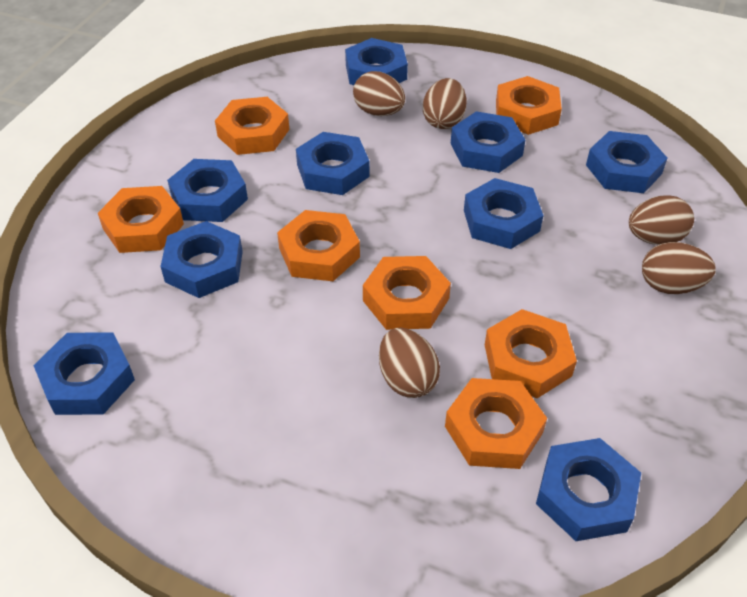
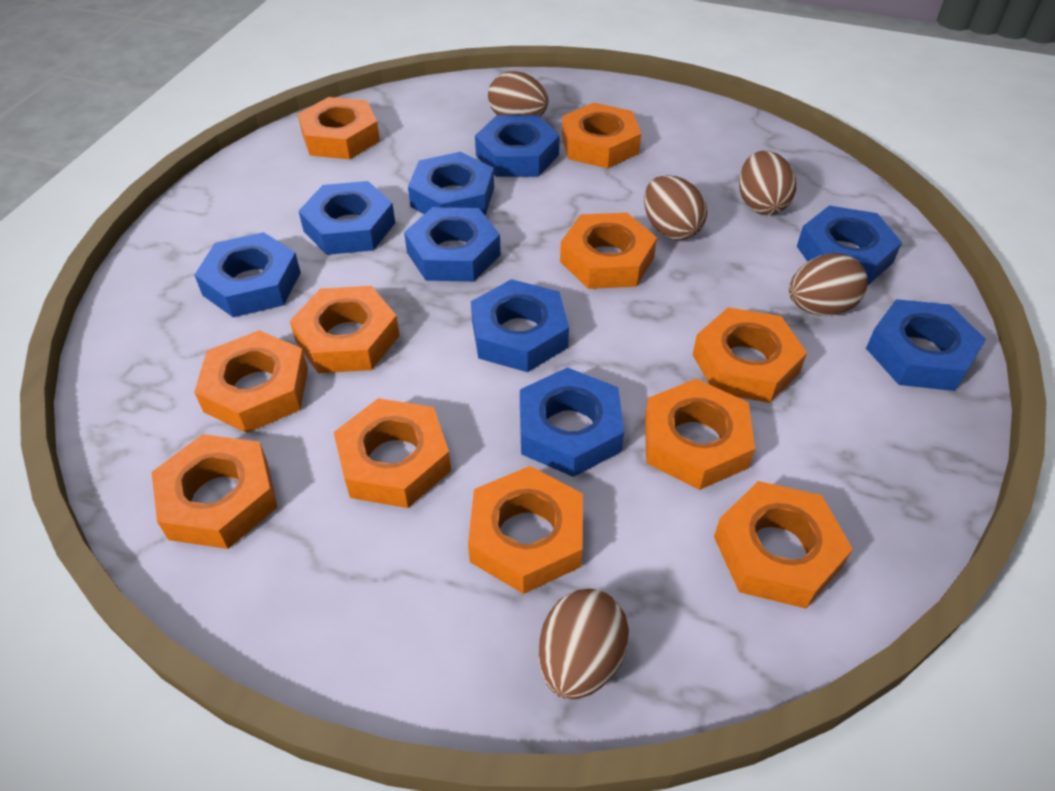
orange nut: 7 -> 11

